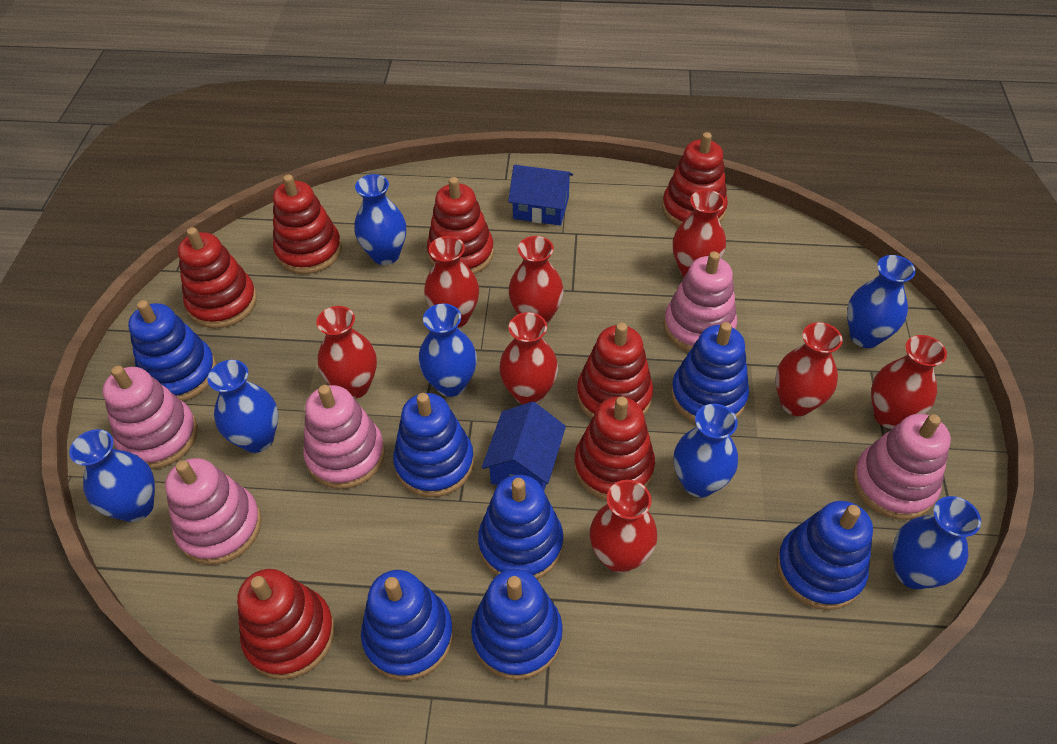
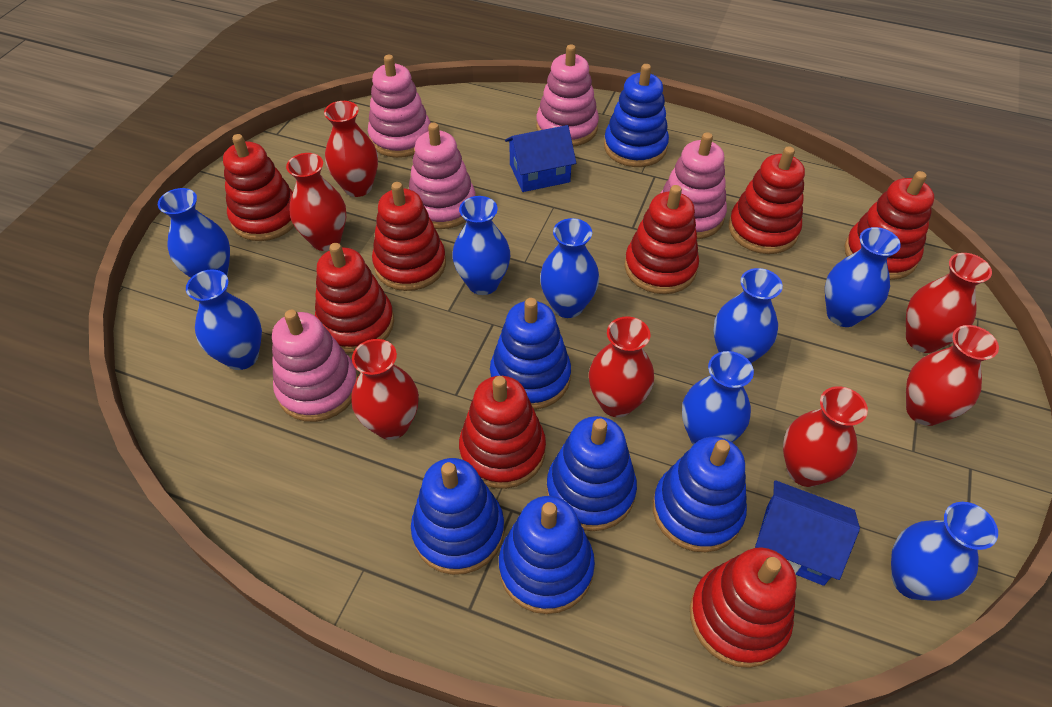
blue stacking toy: 7 -> 6
blue vase: 7 -> 8
red stacking toy: 7 -> 8
red vase: 8 -> 7

